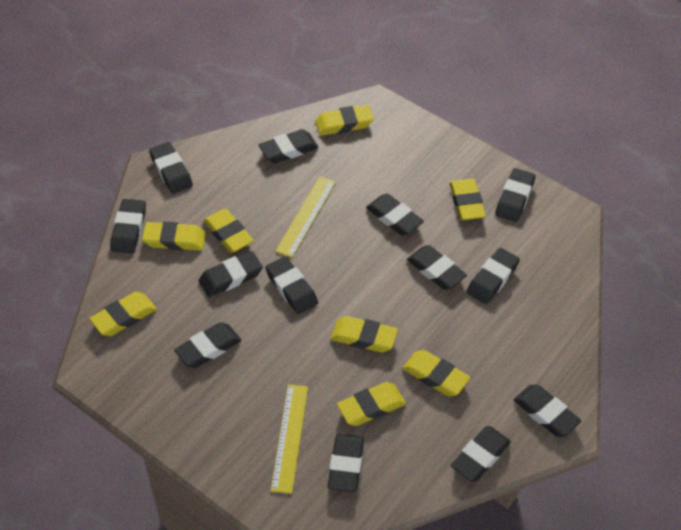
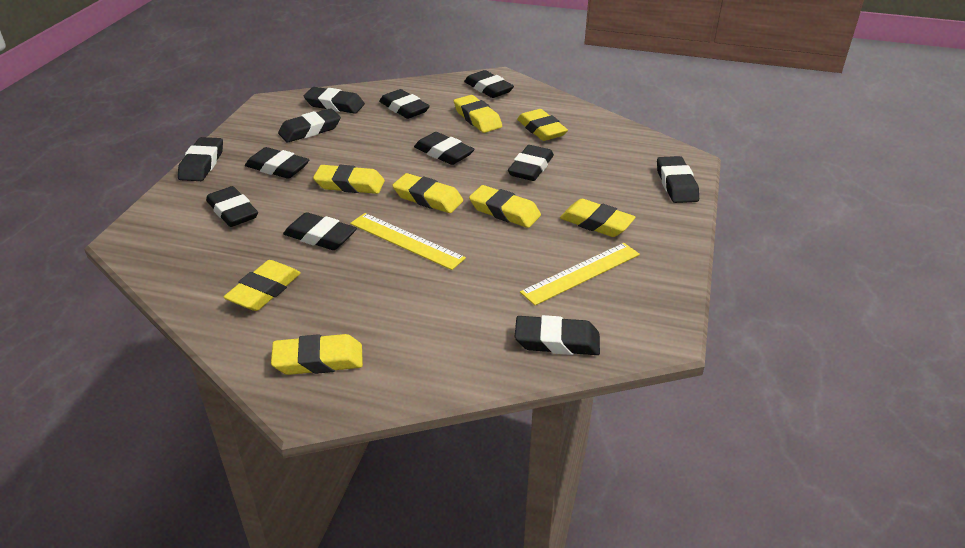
black eraser: 13 -> 12

